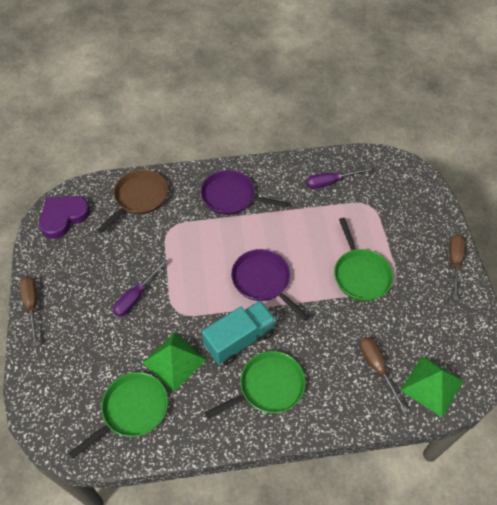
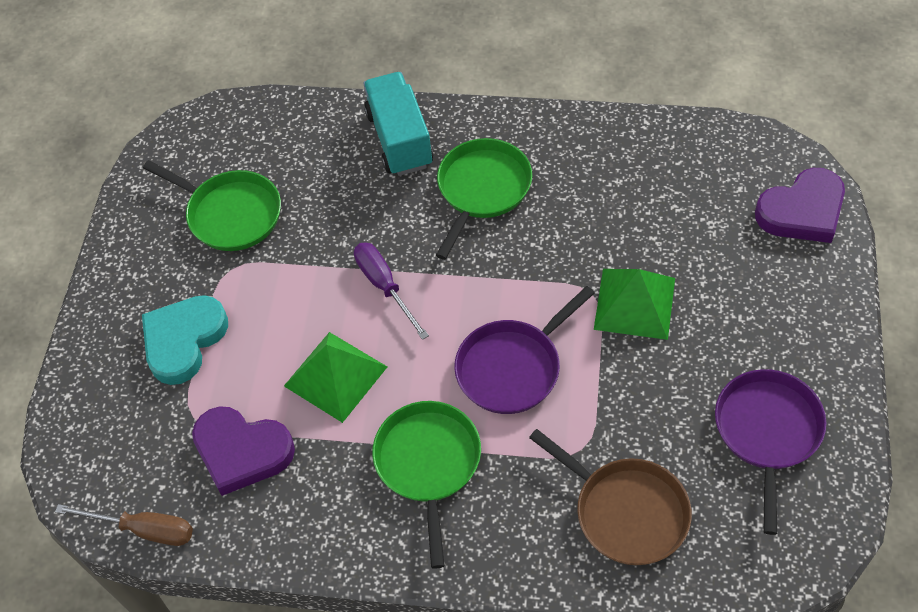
brown screwdriver: 3 -> 1
purple heart: 1 -> 2
purple screwdriver: 2 -> 1
turquoise heart: 0 -> 1

